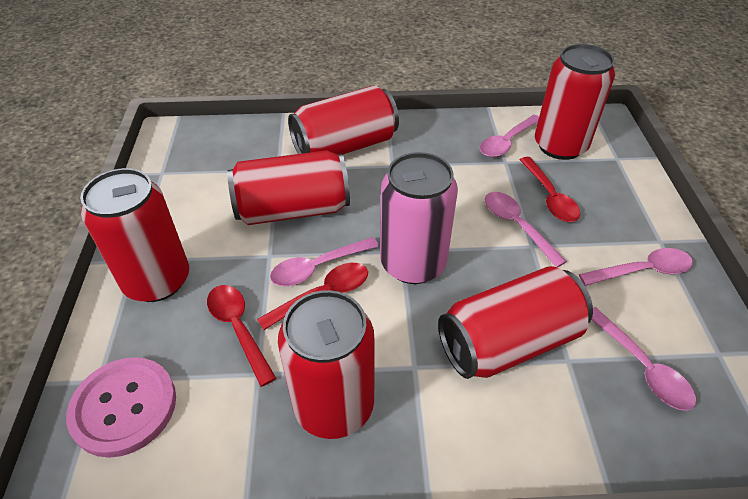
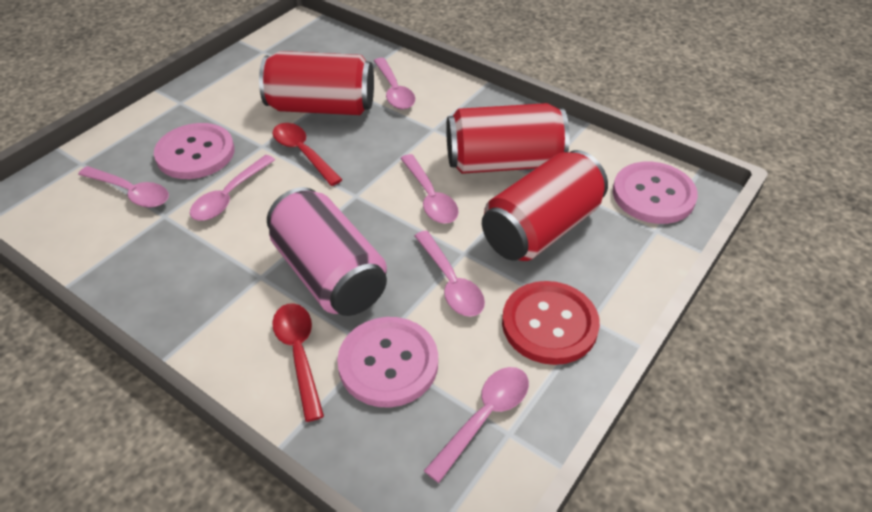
pink button: 1 -> 3
pink spoon: 5 -> 6
red button: 0 -> 1
red can: 6 -> 3
red spoon: 3 -> 2

